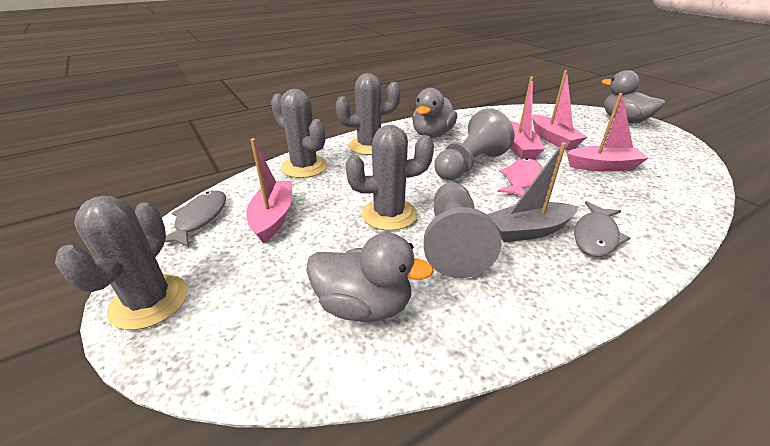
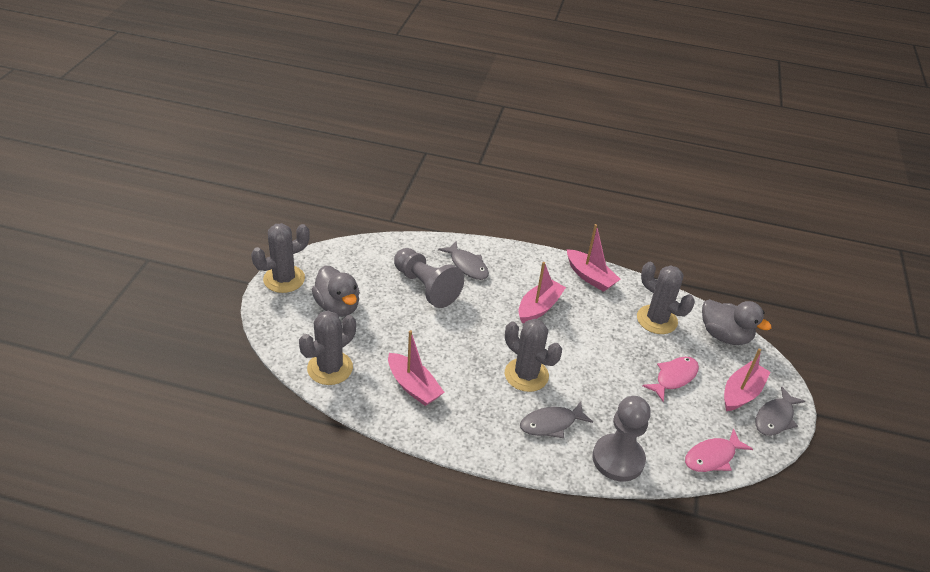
grey boat: 1 -> 0
grey duck: 3 -> 2
grey fish: 2 -> 3
pink fish: 1 -> 2

